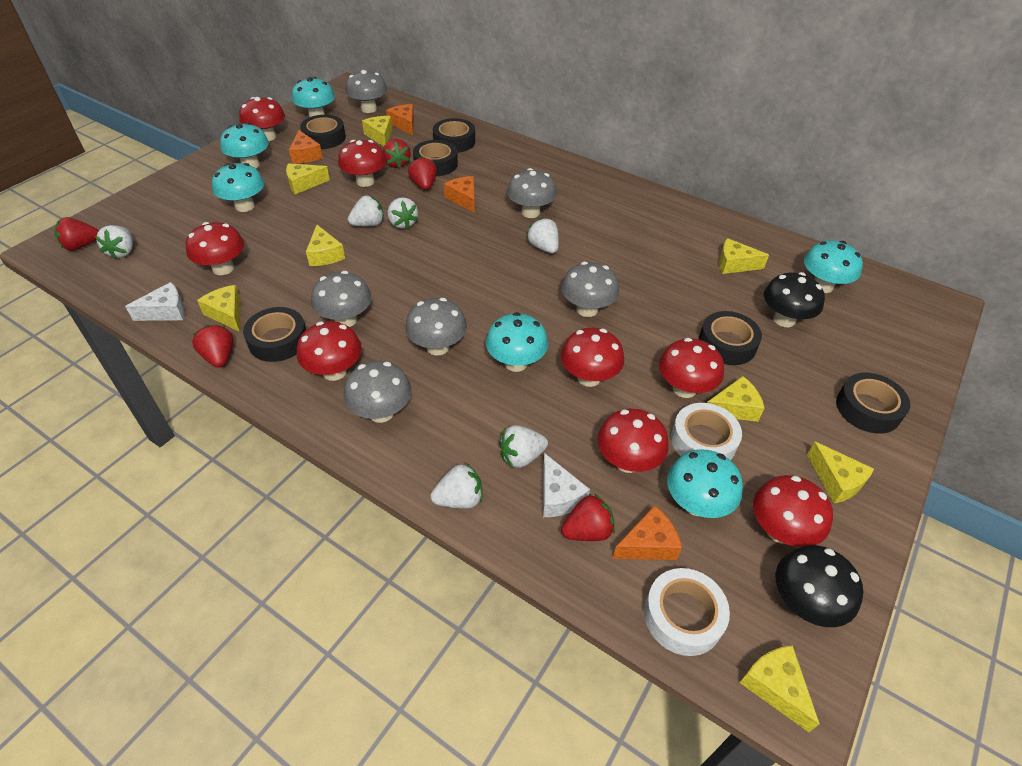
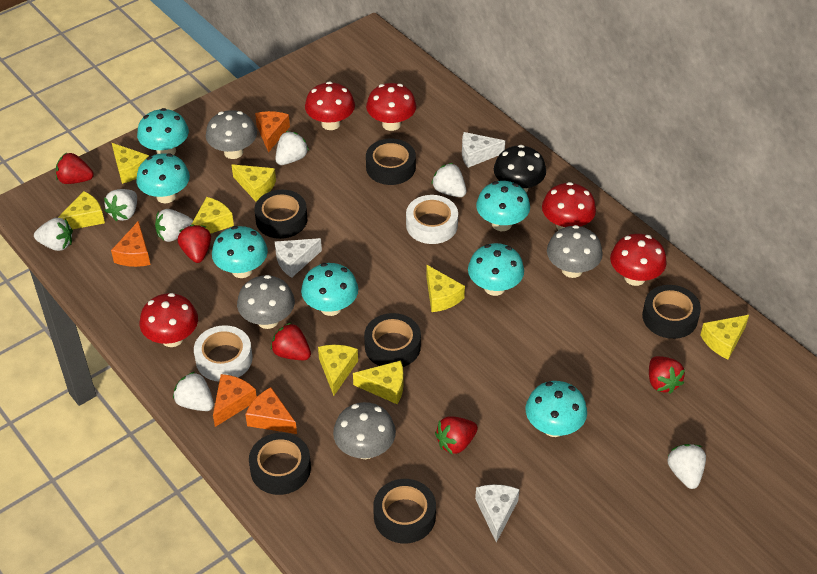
black mushroom: 2 -> 1
grey mushroom: 6 -> 4
red mushroom: 8 -> 5
turquoise mushroom: 6 -> 7
white cheese: 2 -> 3
white strawberry: 6 -> 7

